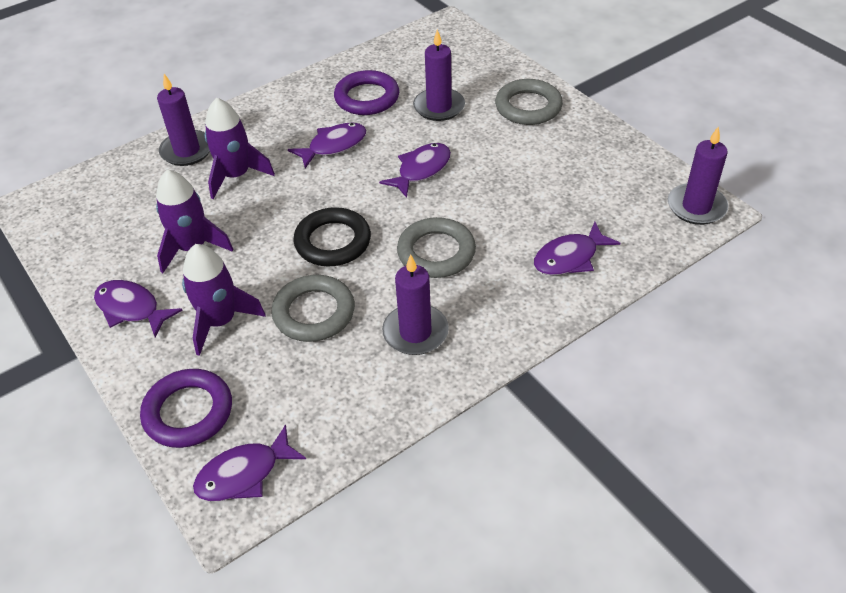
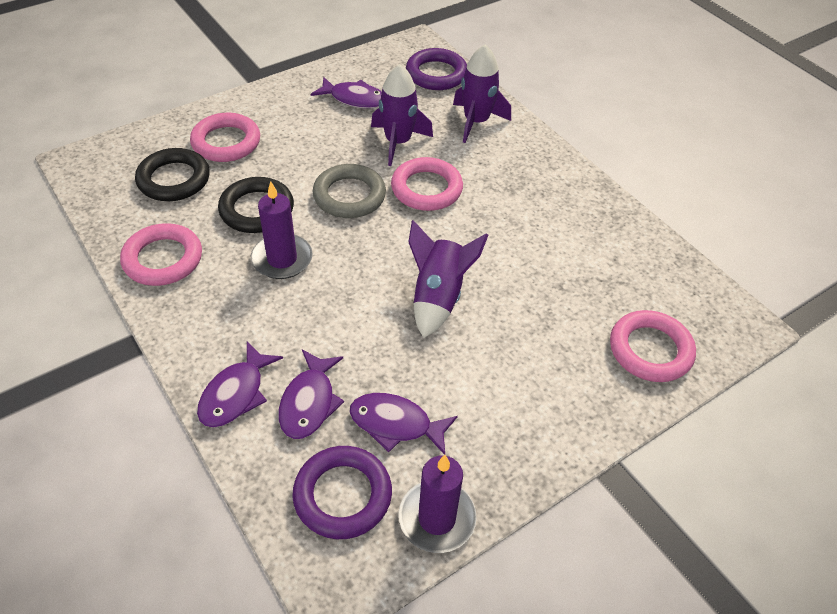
black ring: 1 -> 2
grey ring: 3 -> 1
pink ring: 0 -> 4
purple candle: 4 -> 2
purple fish: 5 -> 4

